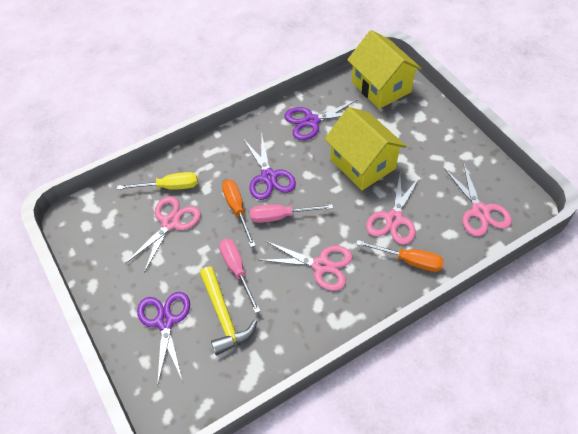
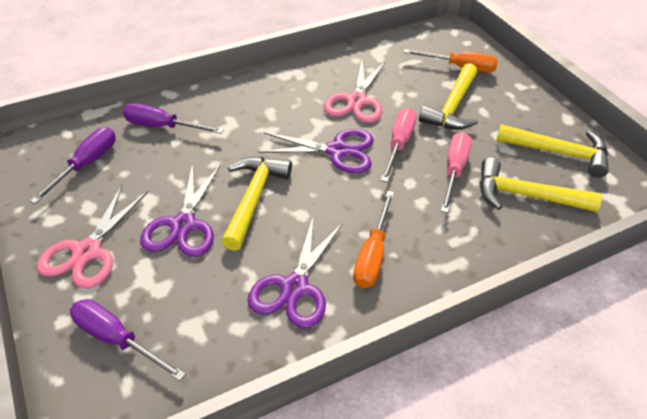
pink scissors: 4 -> 2
purple screwdriver: 0 -> 3
yellow hammer: 1 -> 4
yellow house: 2 -> 0
yellow screwdriver: 1 -> 0

